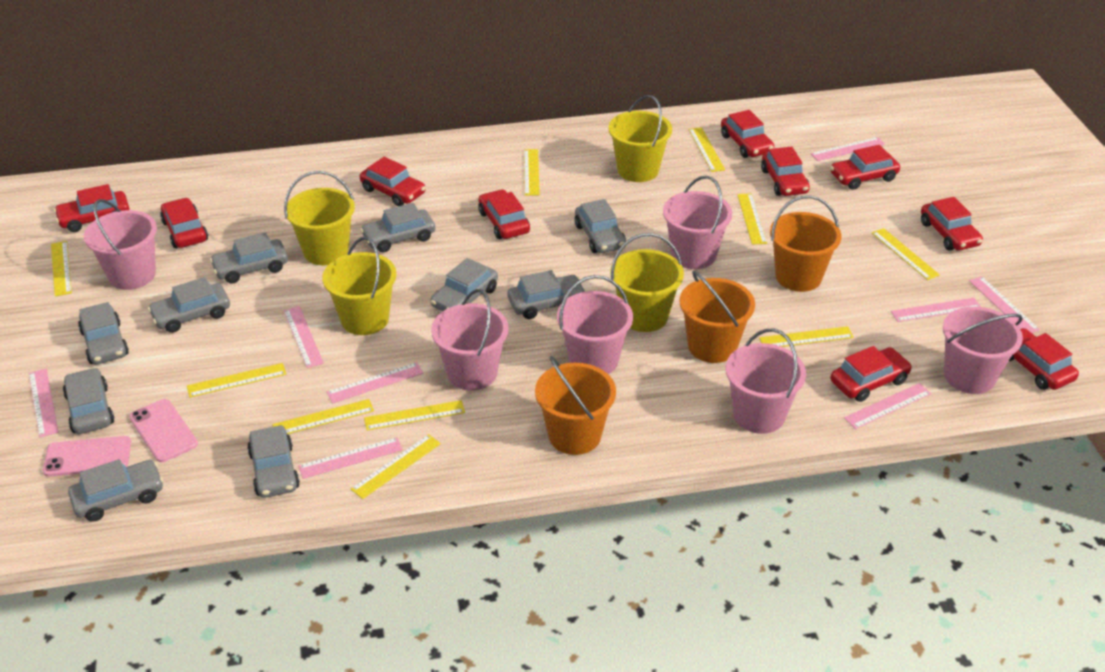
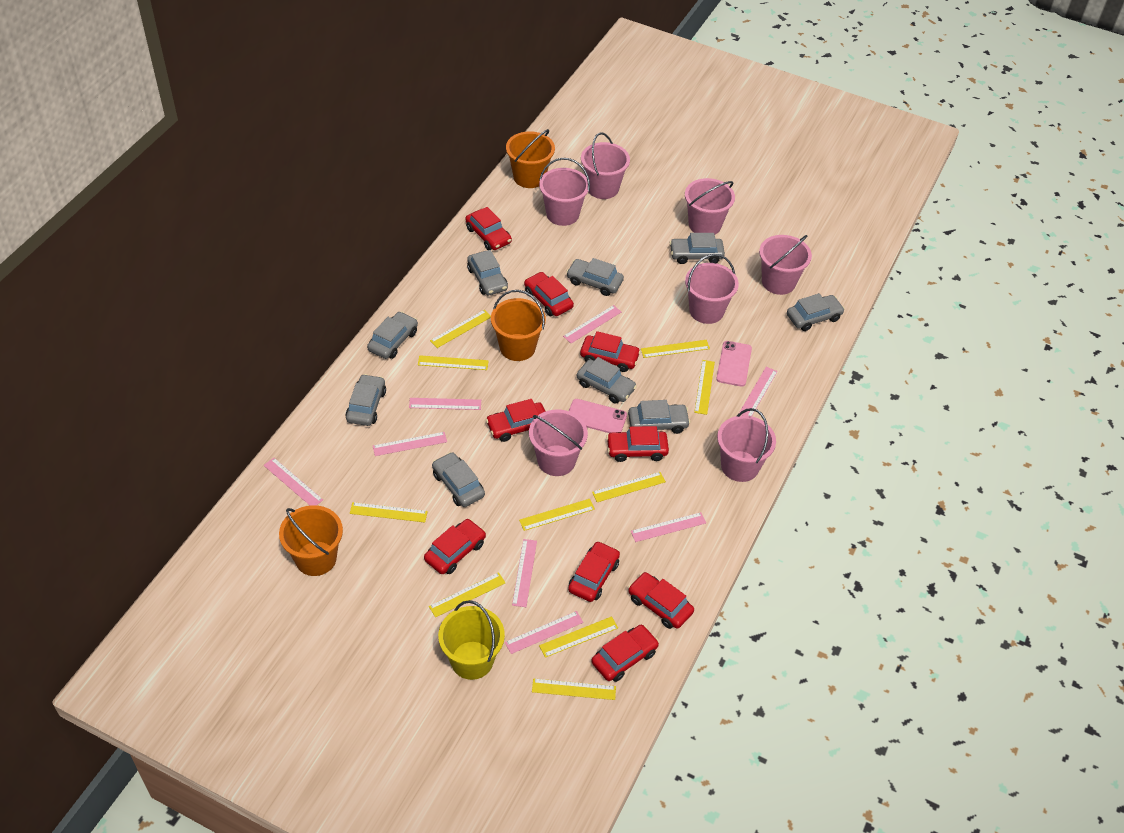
grey car: 10 -> 9
pink bucket: 6 -> 7
red car: 10 -> 9
yellow bucket: 4 -> 1

